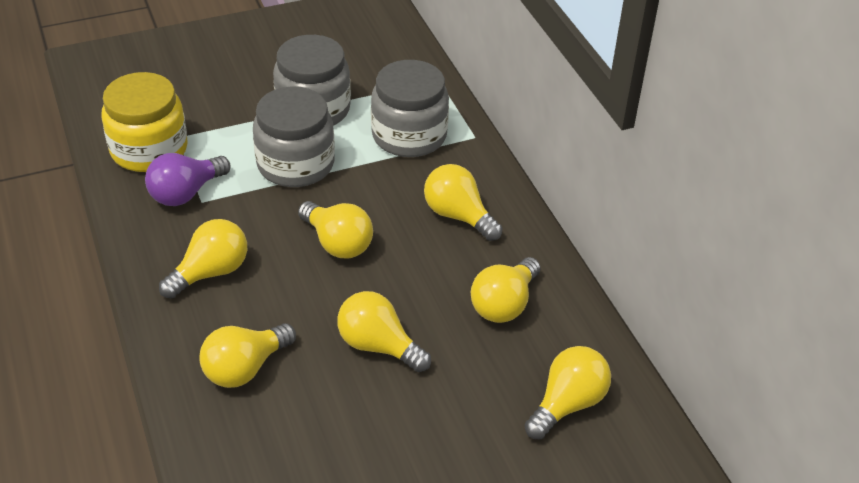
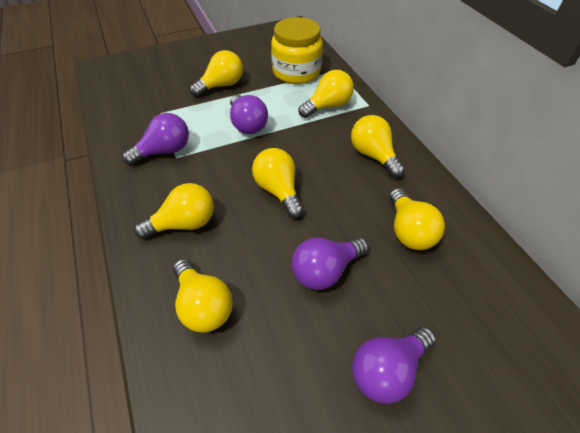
grey jar: 3 -> 0
purple light bulb: 1 -> 4

